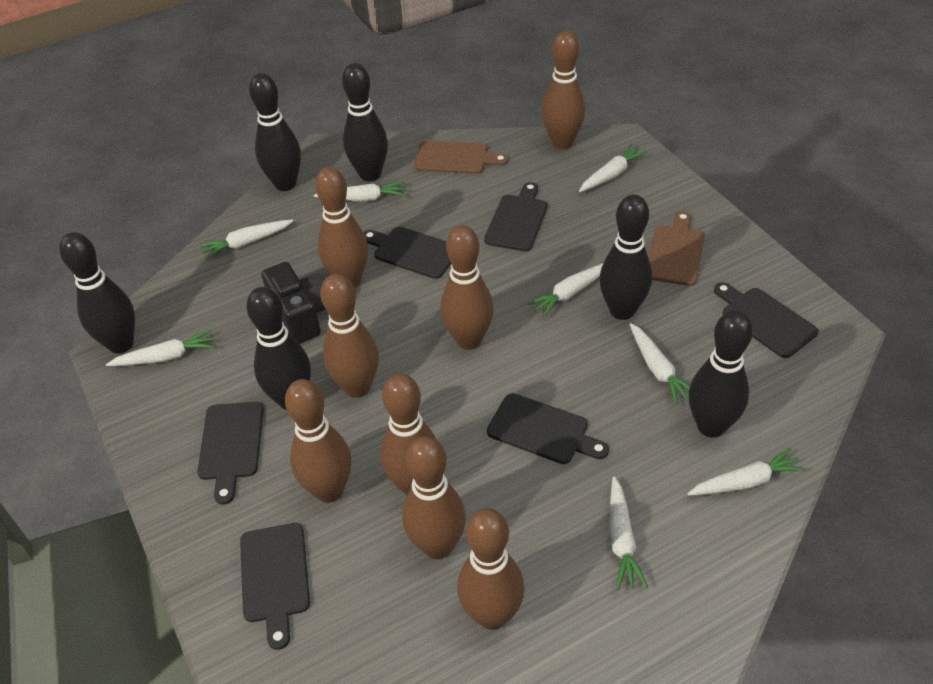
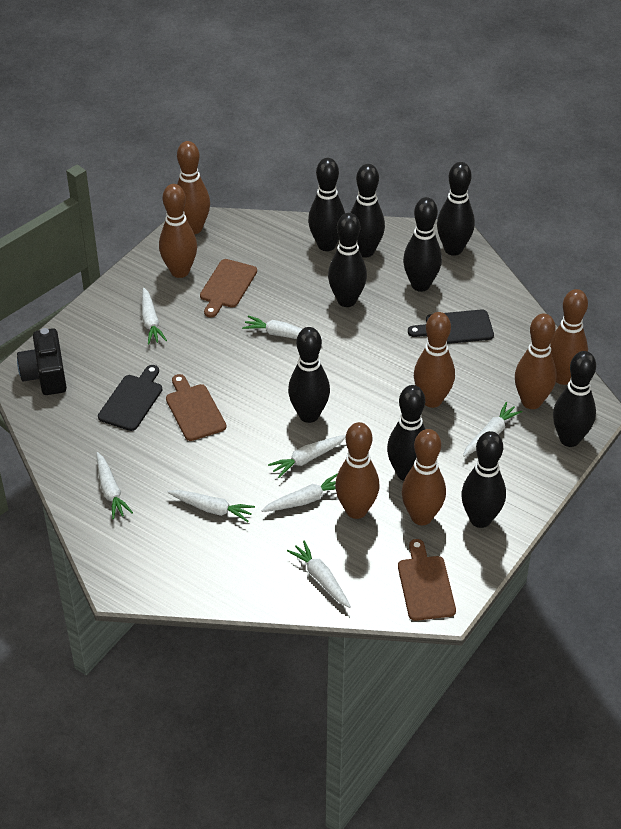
black bowling pin: 6 -> 9
black cutting board: 6 -> 2
brown bowling pin: 8 -> 7
brown cutting board: 2 -> 3

